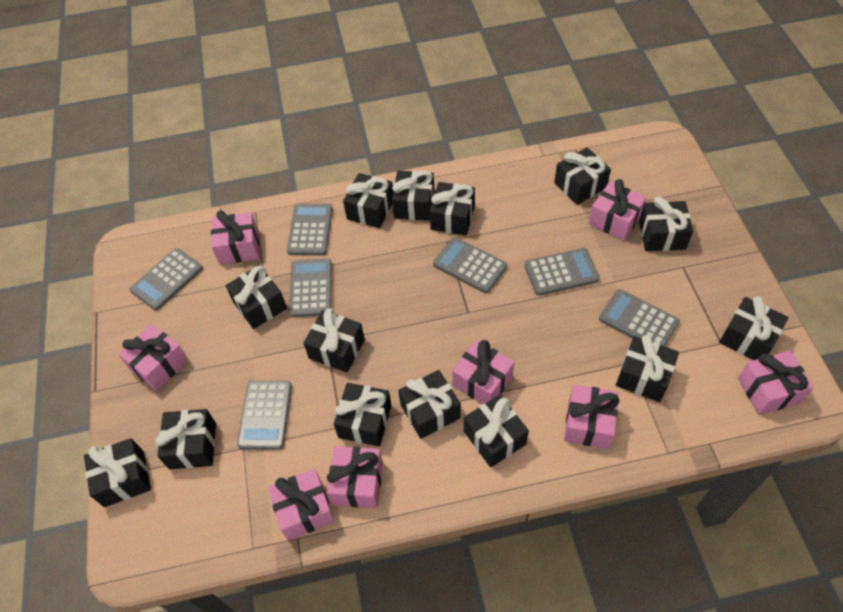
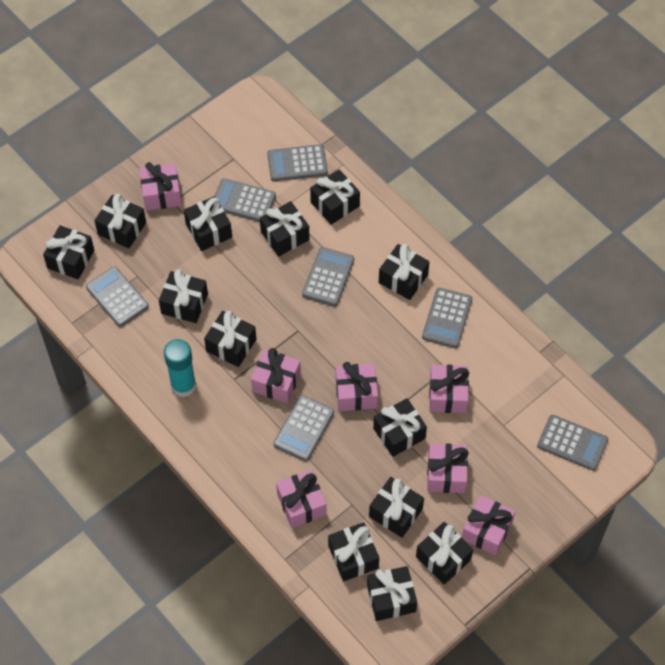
black gift: 14 -> 13
pink gift: 8 -> 7
turquoise glue stick: 0 -> 1

